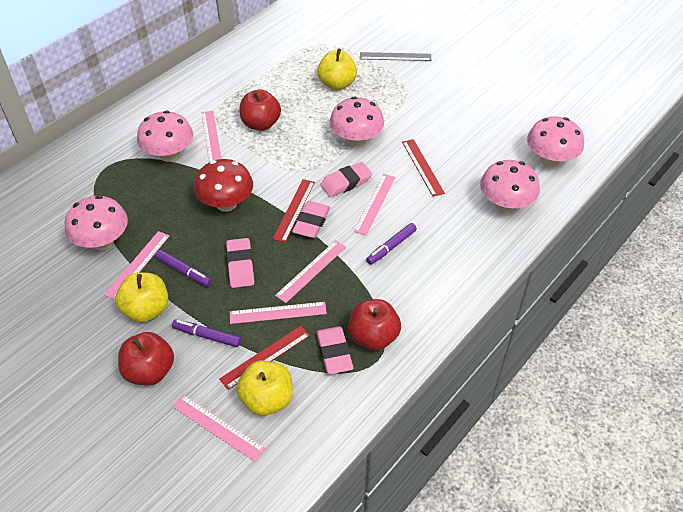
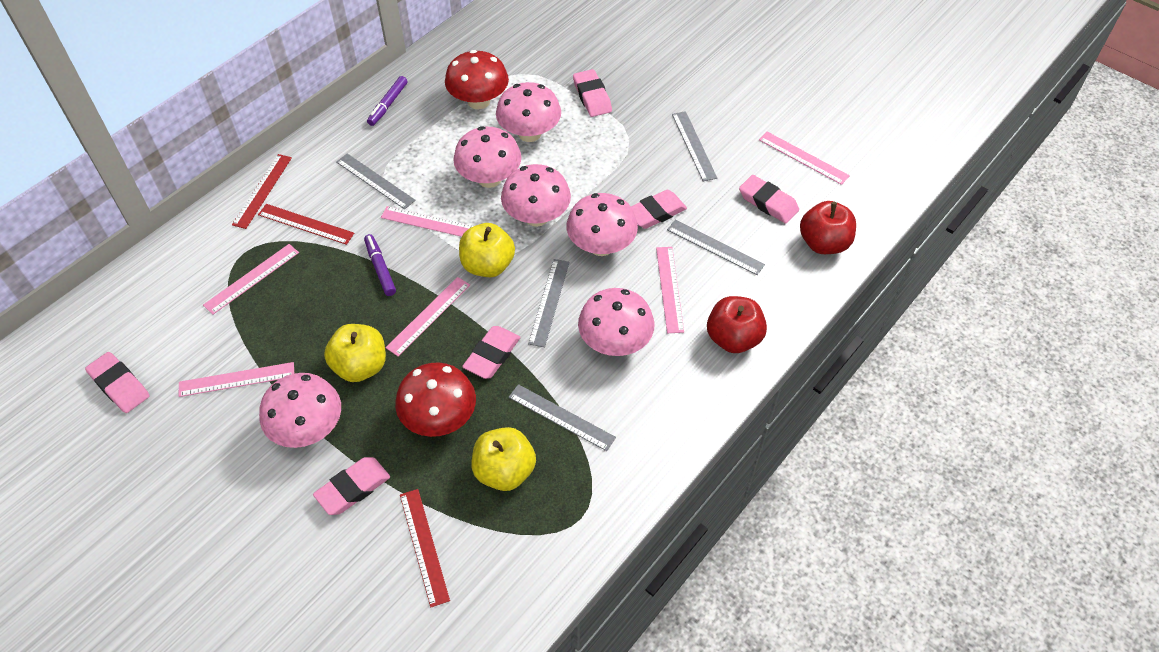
grey ruler: 1 -> 5
pink eraser: 4 -> 6
pink mushroom: 5 -> 6
purple marker: 3 -> 2
red apple: 3 -> 2
red mushroom: 1 -> 2

